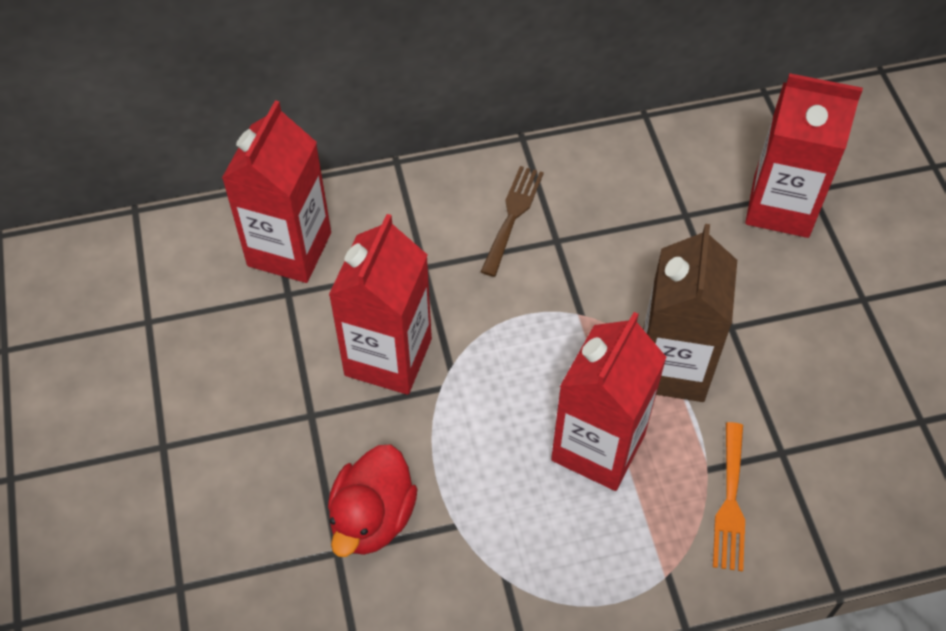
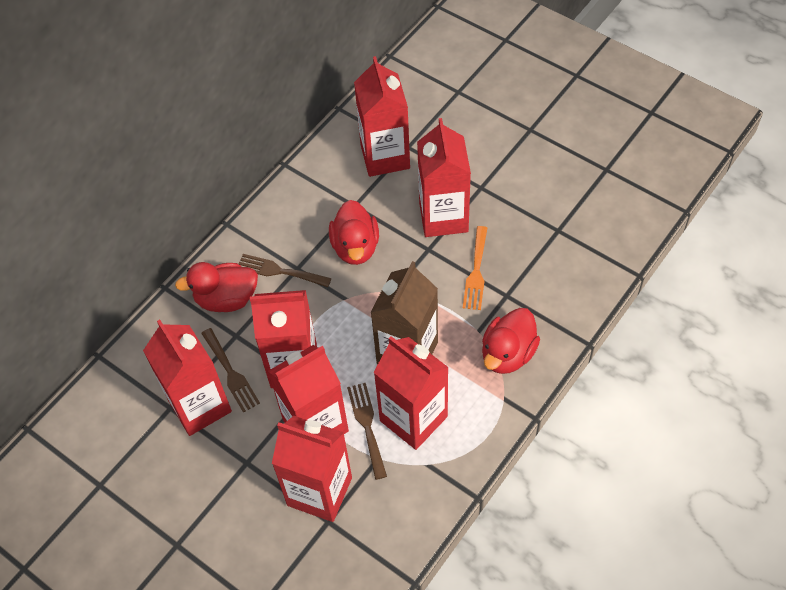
brown fork: 1 -> 3
red carton: 4 -> 7
red duck: 1 -> 3

